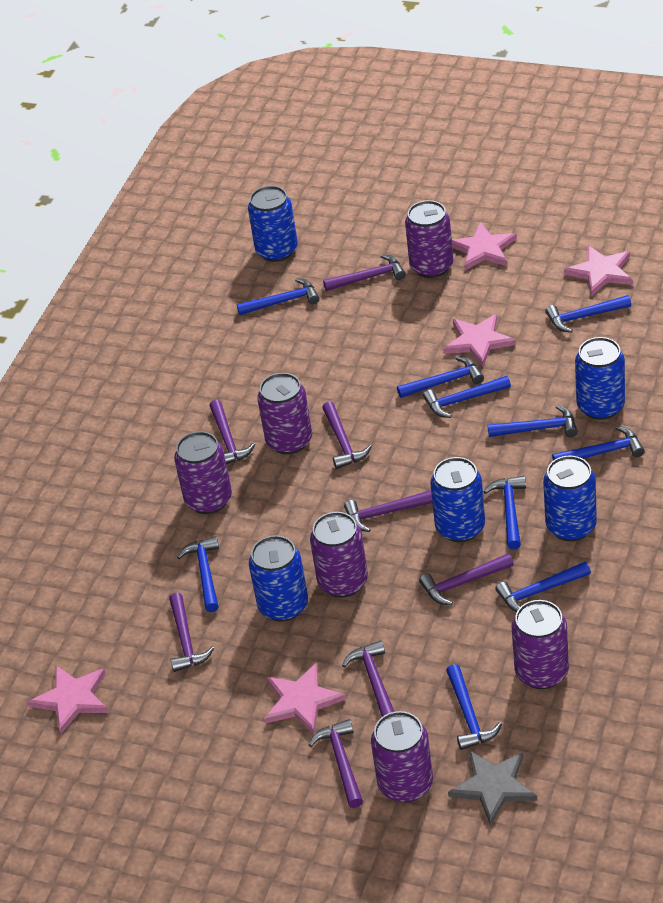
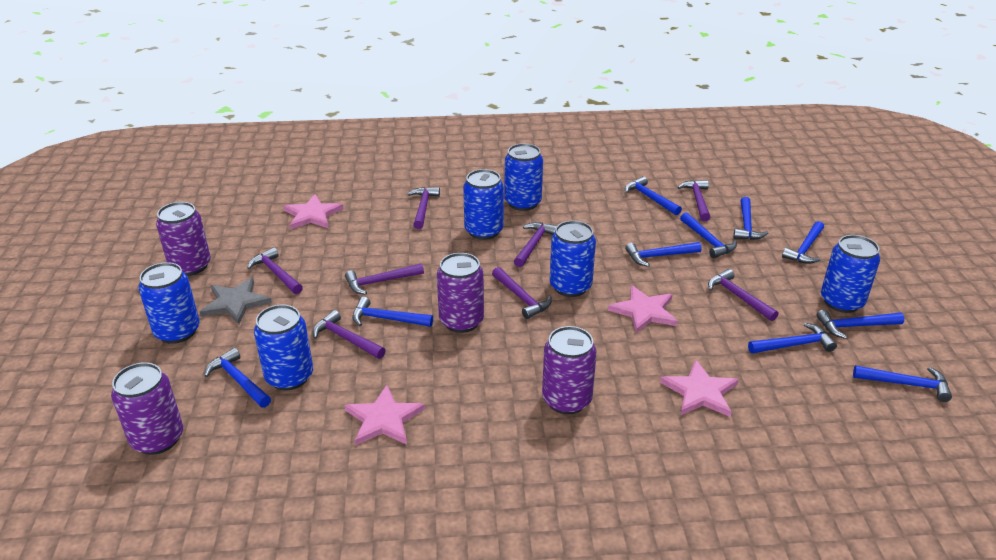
blue can: 5 -> 6
pink star: 5 -> 4
purple can: 6 -> 4

